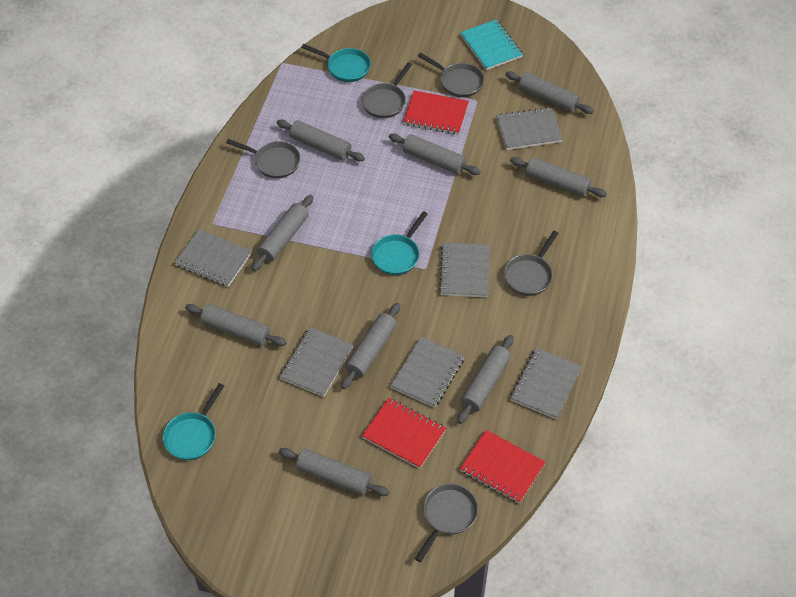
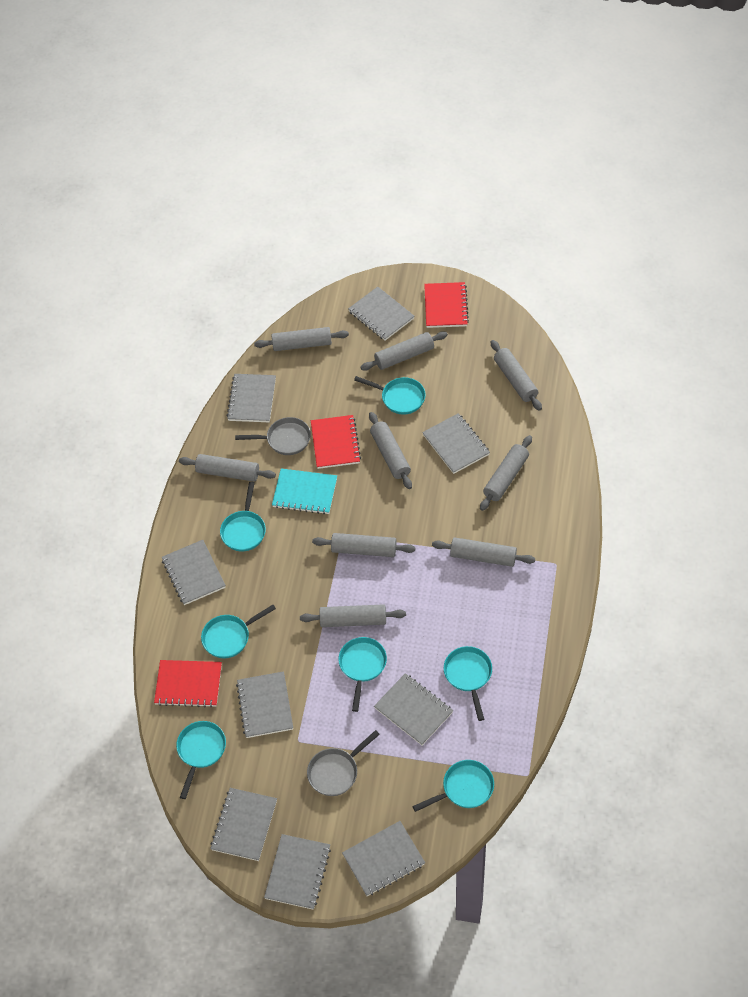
grey notebook: 6 -> 9
grey pan: 5 -> 2
turquoise pan: 3 -> 7

